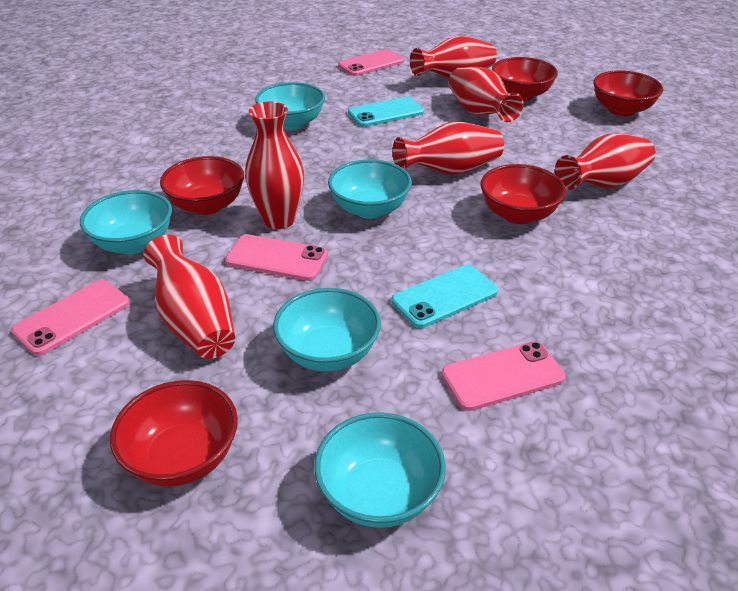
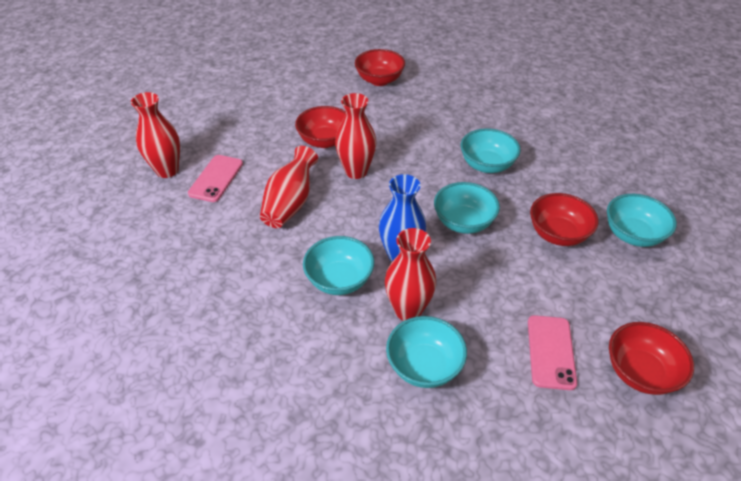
blue vase: 0 -> 1
pink phone: 4 -> 2
red bowl: 5 -> 4
red vase: 6 -> 4
turquoise phone: 2 -> 0

